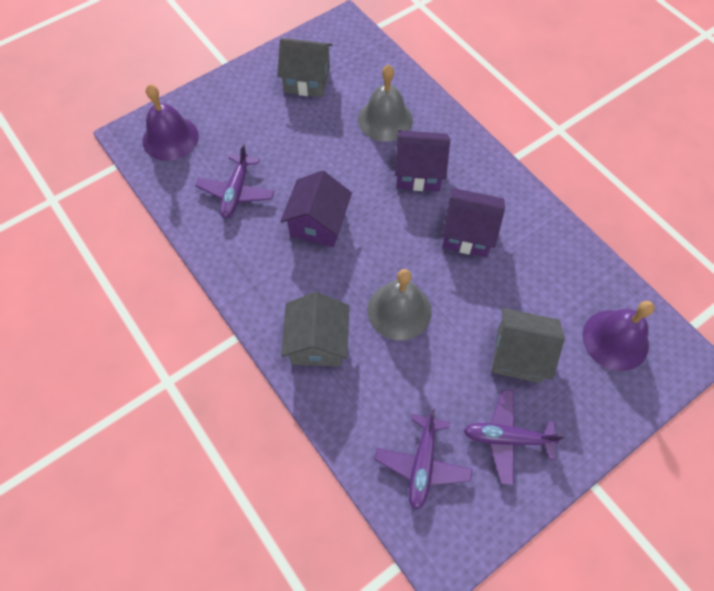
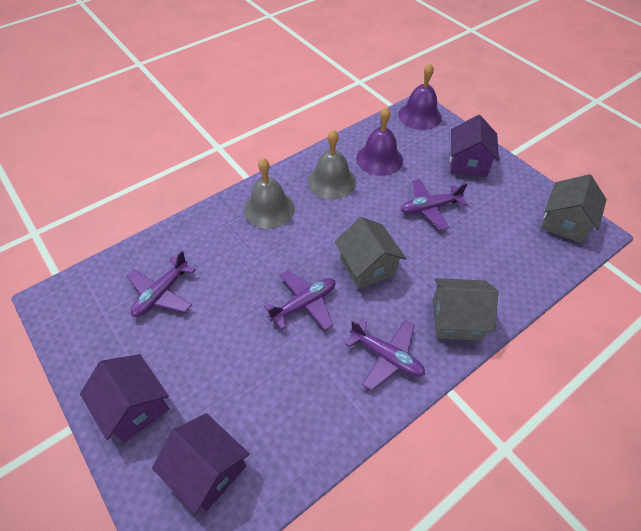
purple plane: 3 -> 4

